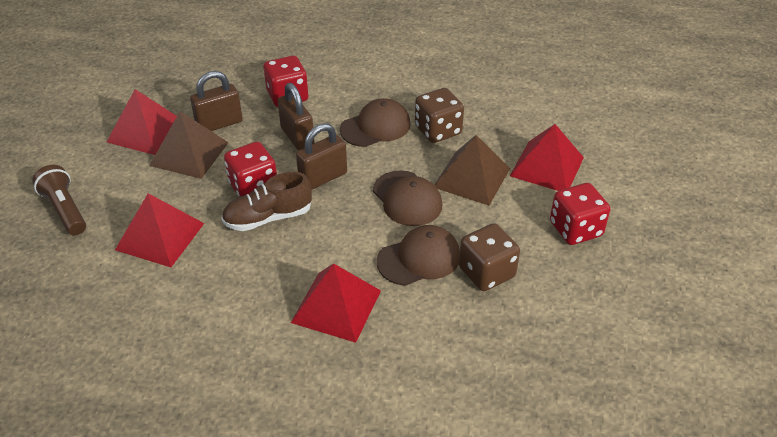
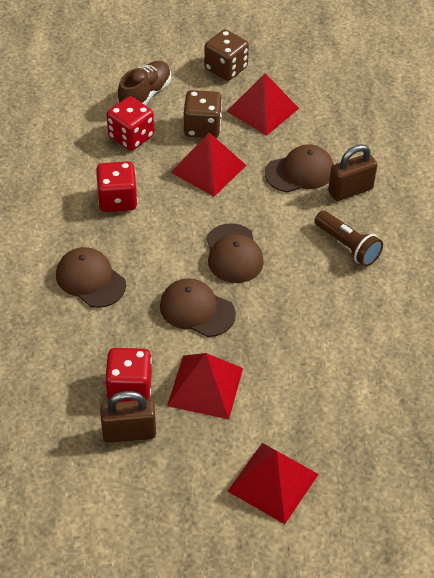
brown cap: 3 -> 4
brown padlock: 3 -> 2
brown pyramid: 2 -> 0

